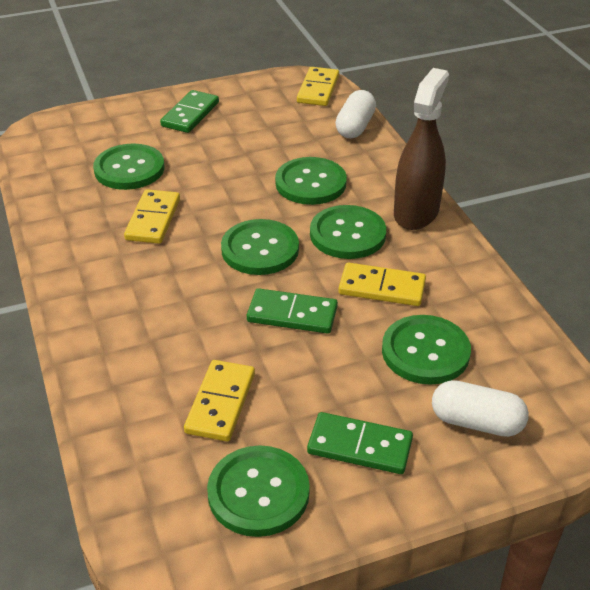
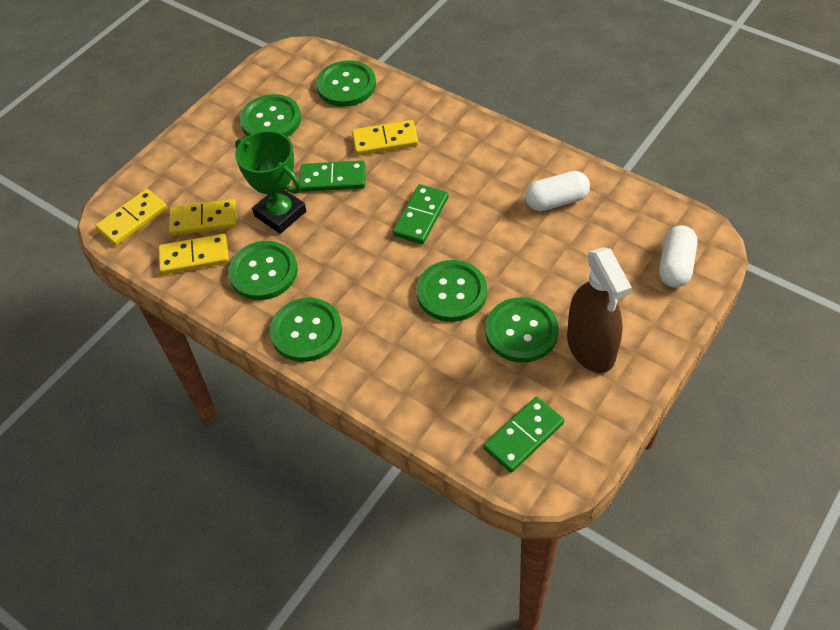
green trophy: 0 -> 1

